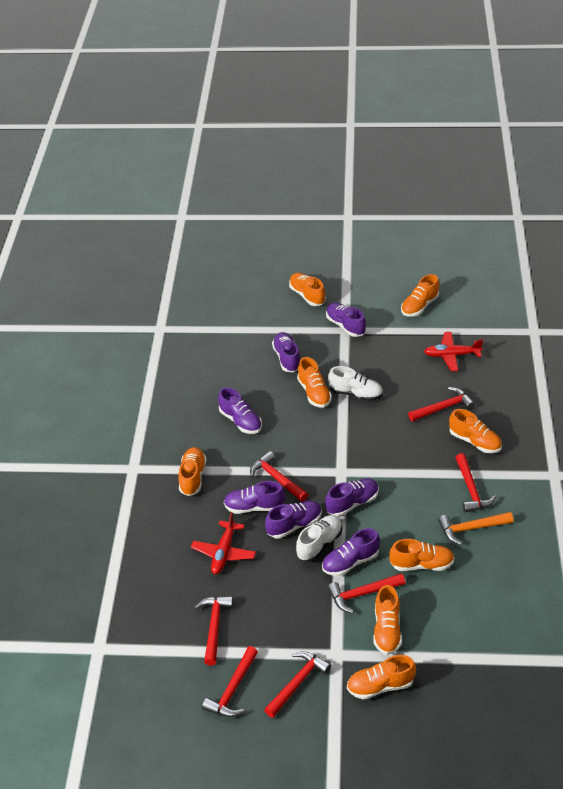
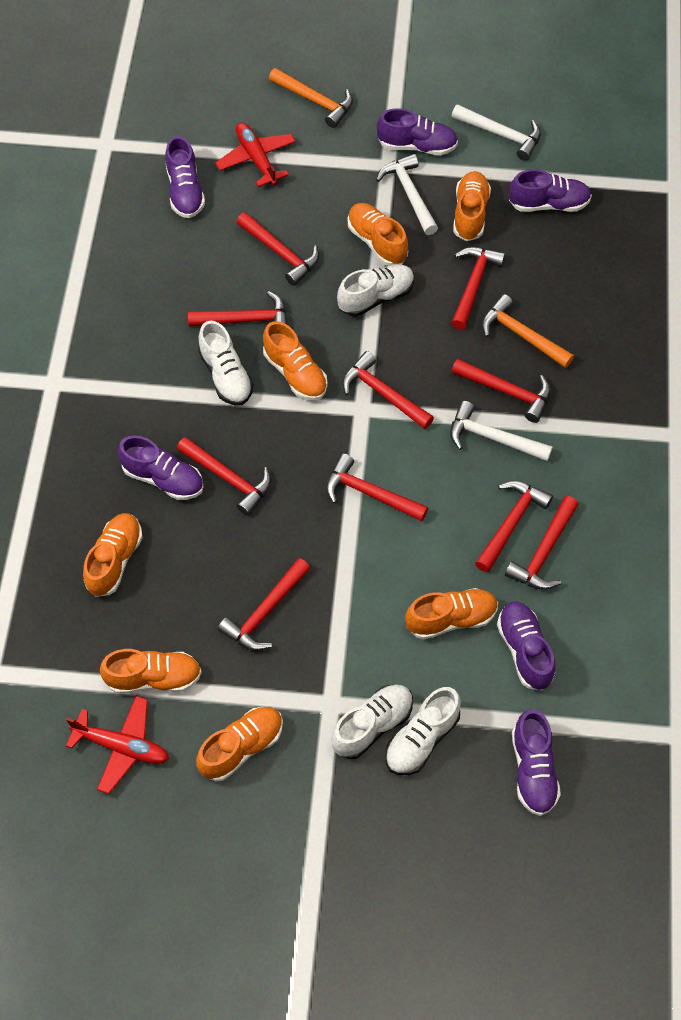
orange hammer: 1 -> 2
orange shoe: 8 -> 7
purple shoe: 7 -> 6
red hammer: 7 -> 10
white hammer: 0 -> 3
white shoe: 2 -> 4

